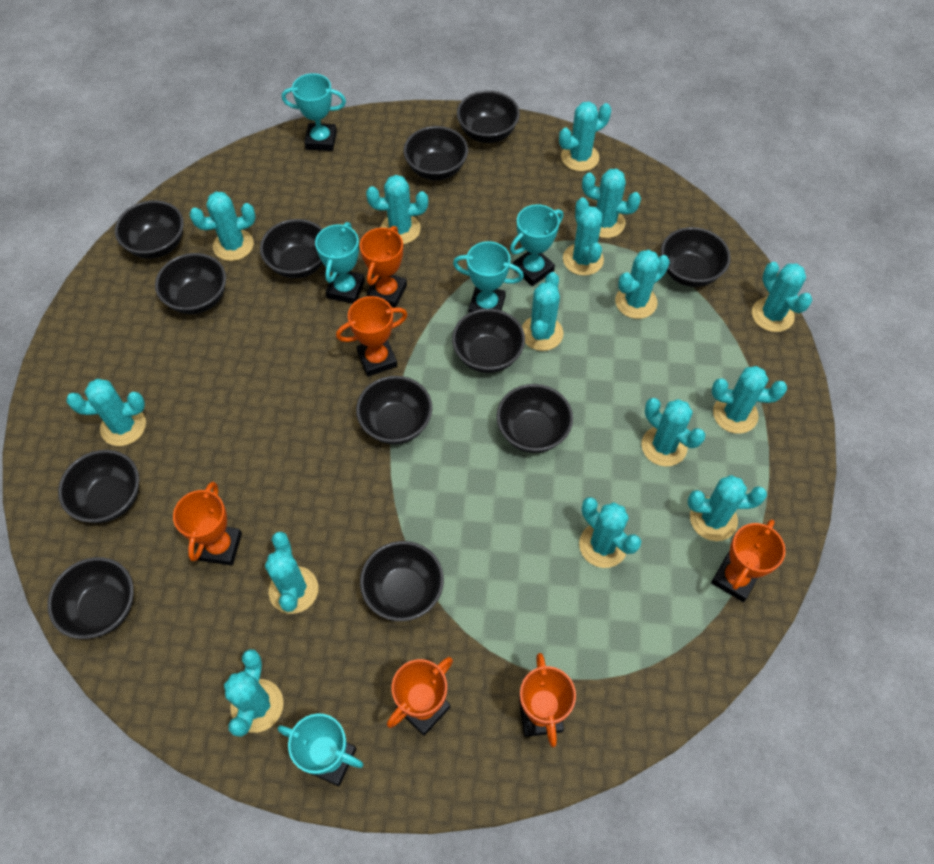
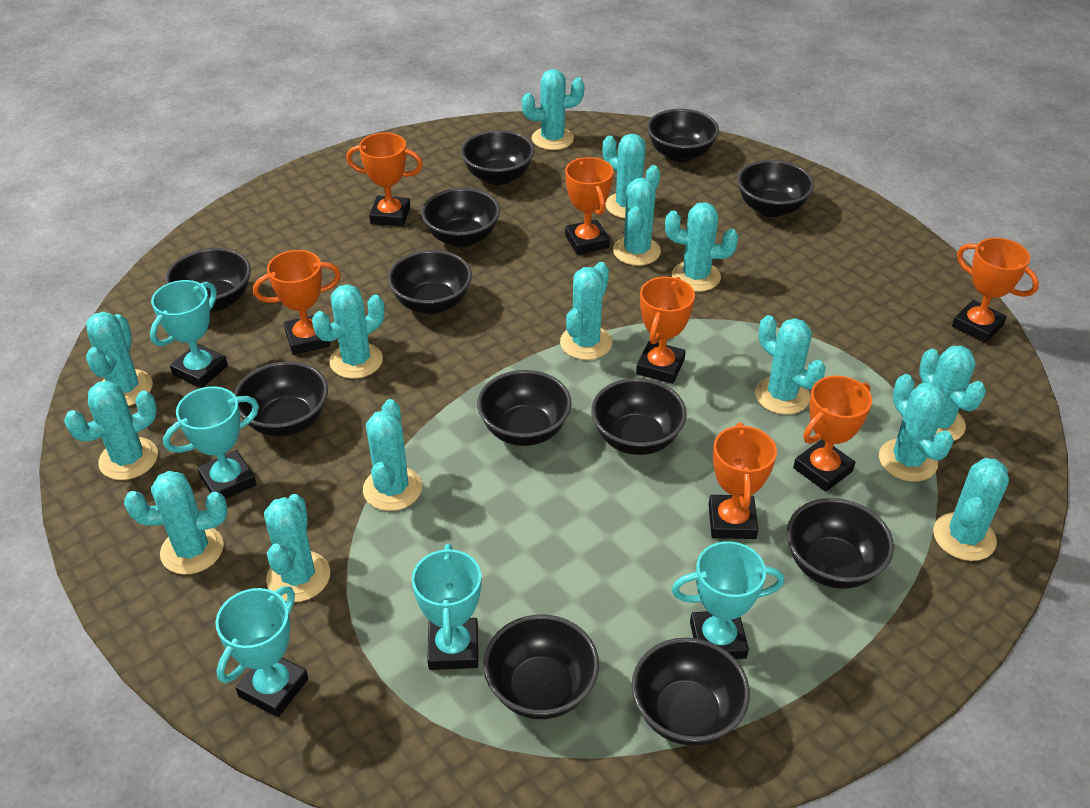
orange trophy: 6 -> 7

